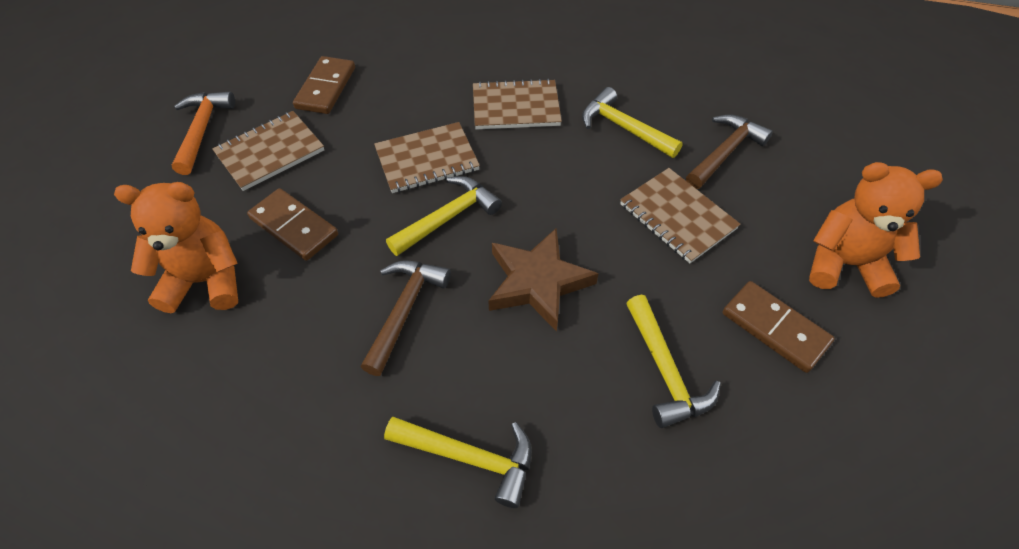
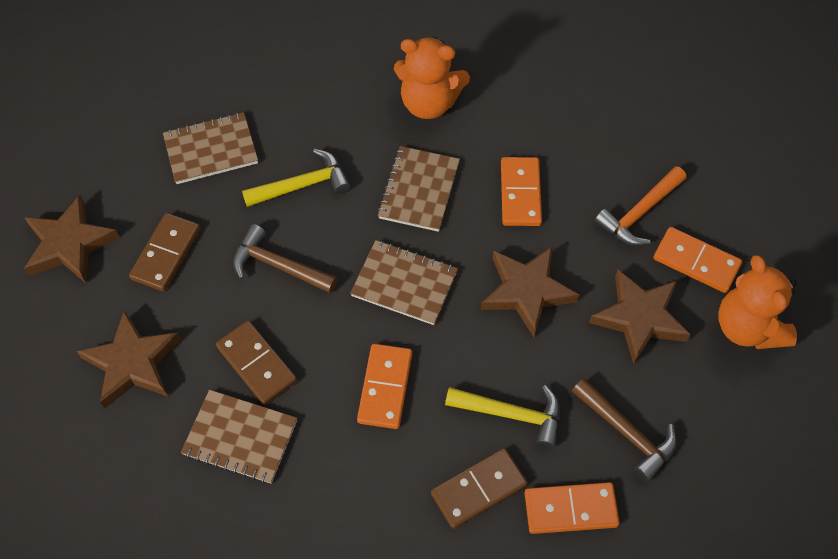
brown star: 1 -> 4
orange domino: 0 -> 4
yellow hammer: 4 -> 2

